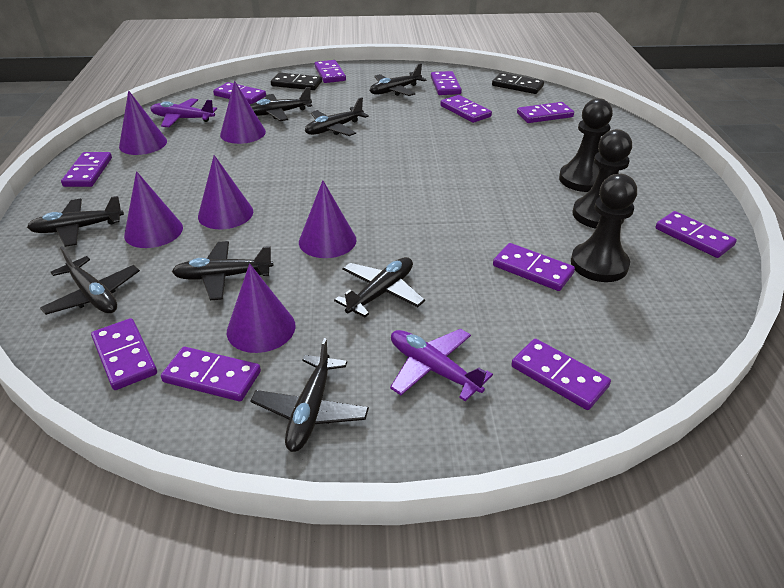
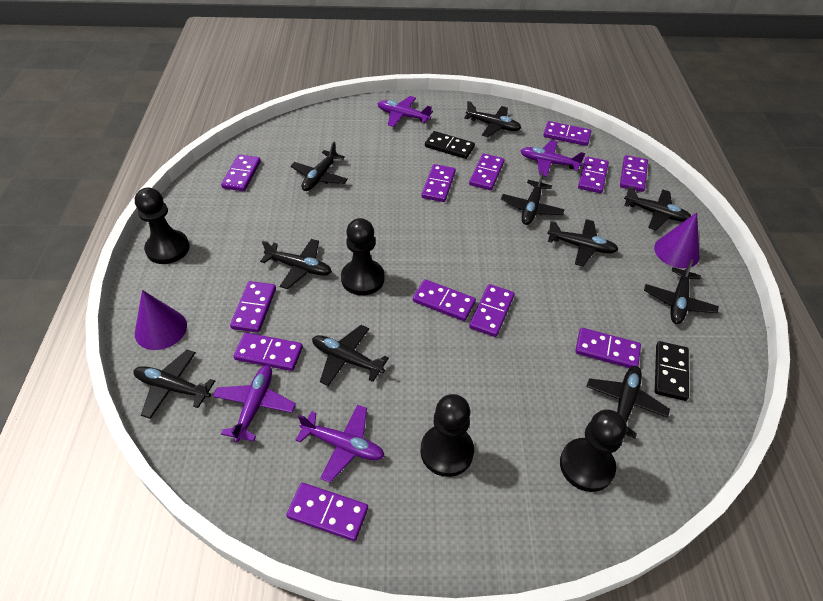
black pawn: 3 -> 4
black plane: 8 -> 10
purple cone: 6 -> 2
purple domino: 11 -> 12
purple plane: 2 -> 4

